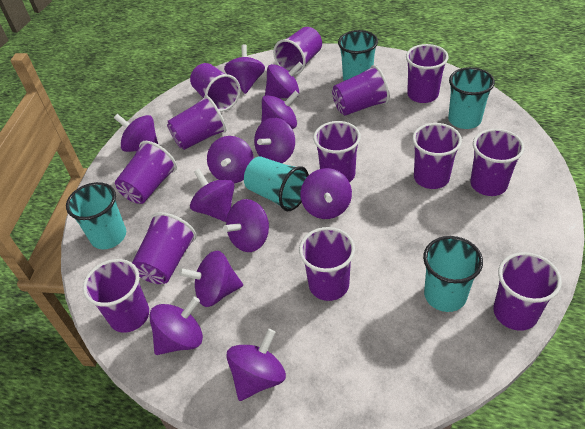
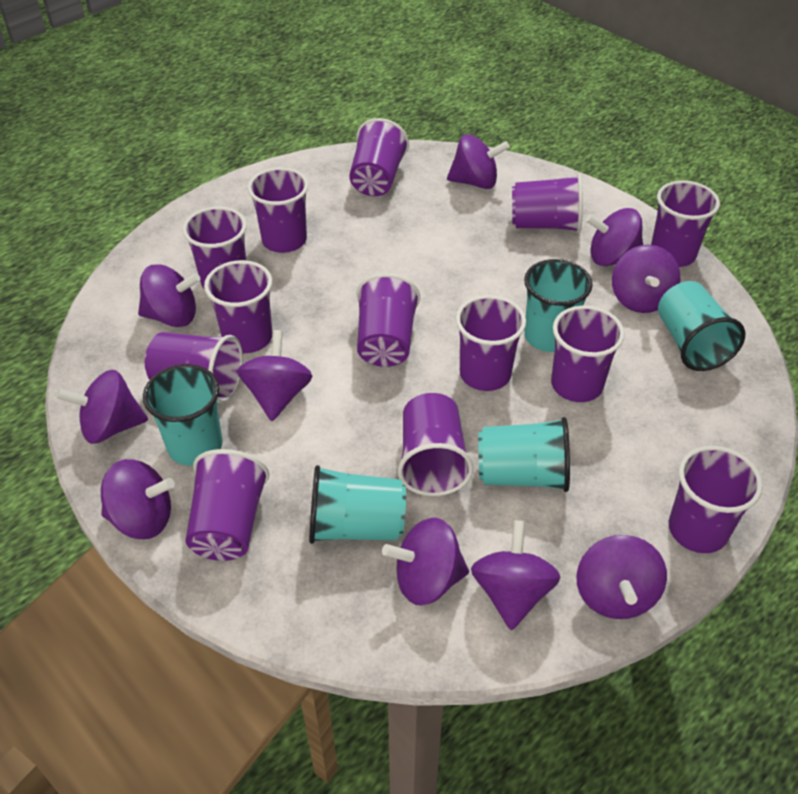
purple spinning top: 12 -> 10

